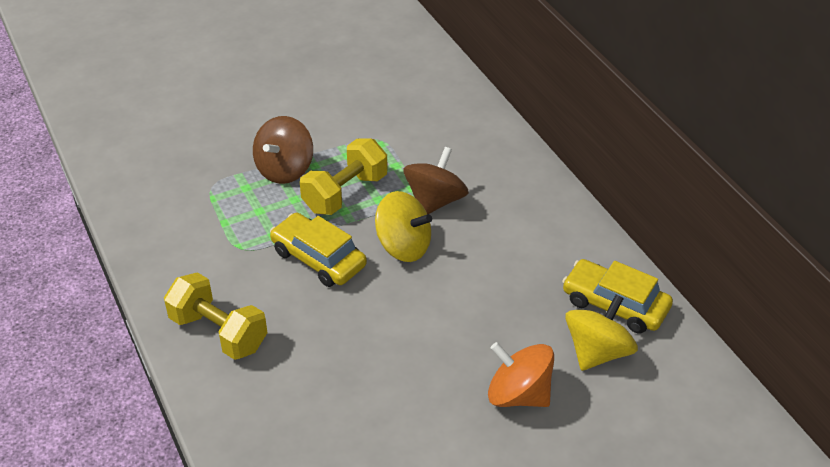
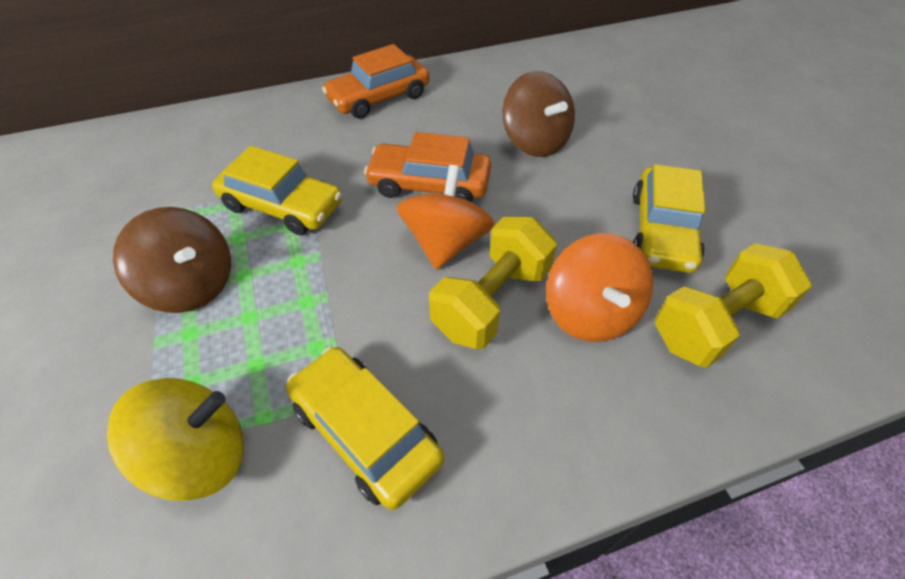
orange car: 0 -> 2
orange spinning top: 1 -> 2
yellow car: 2 -> 3
yellow spinning top: 2 -> 1

